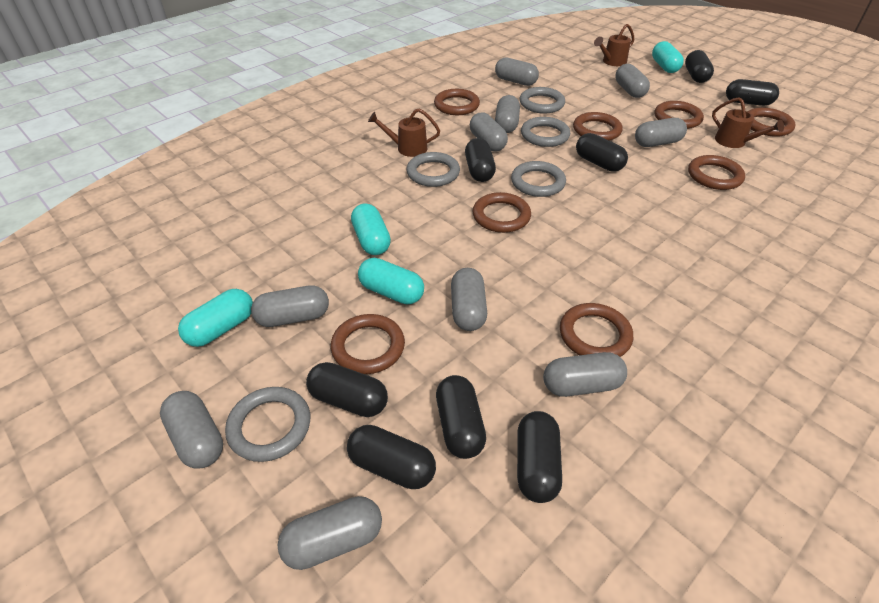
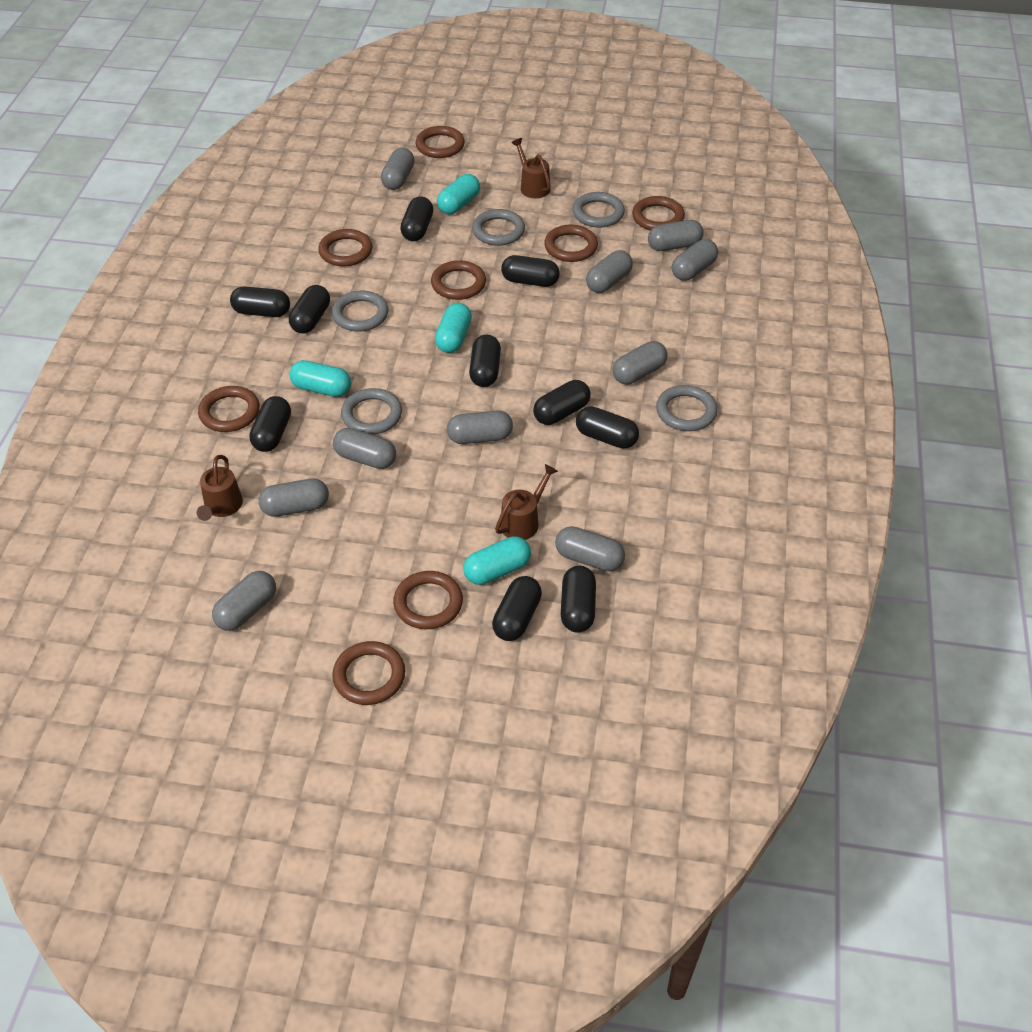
black capsule: 8 -> 10

